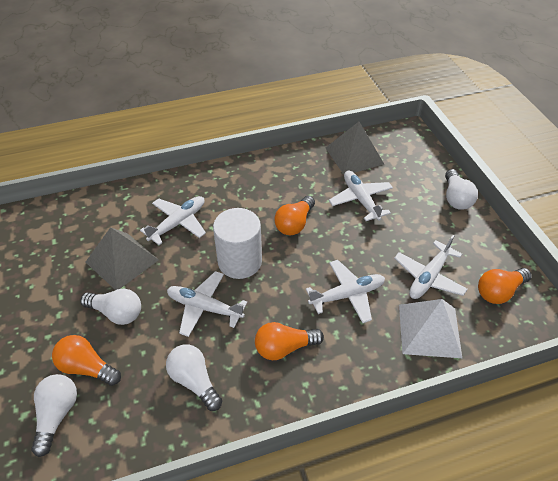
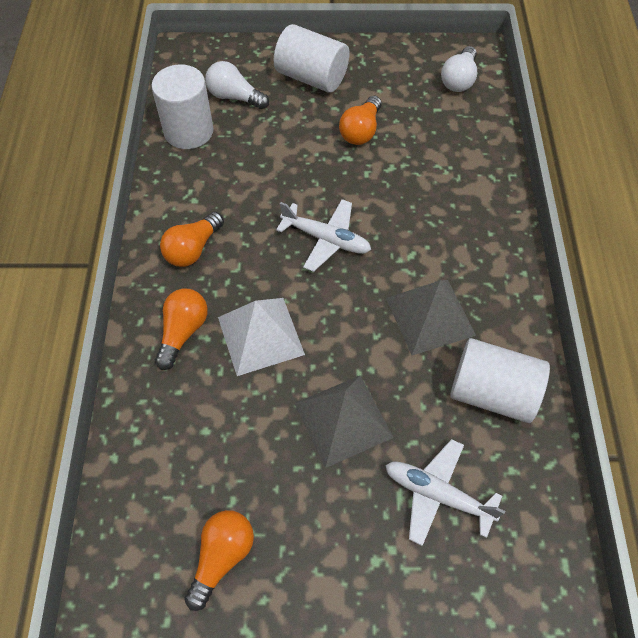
white cylinder: 1 -> 3
white light bulb: 4 -> 2
white plane: 5 -> 2

